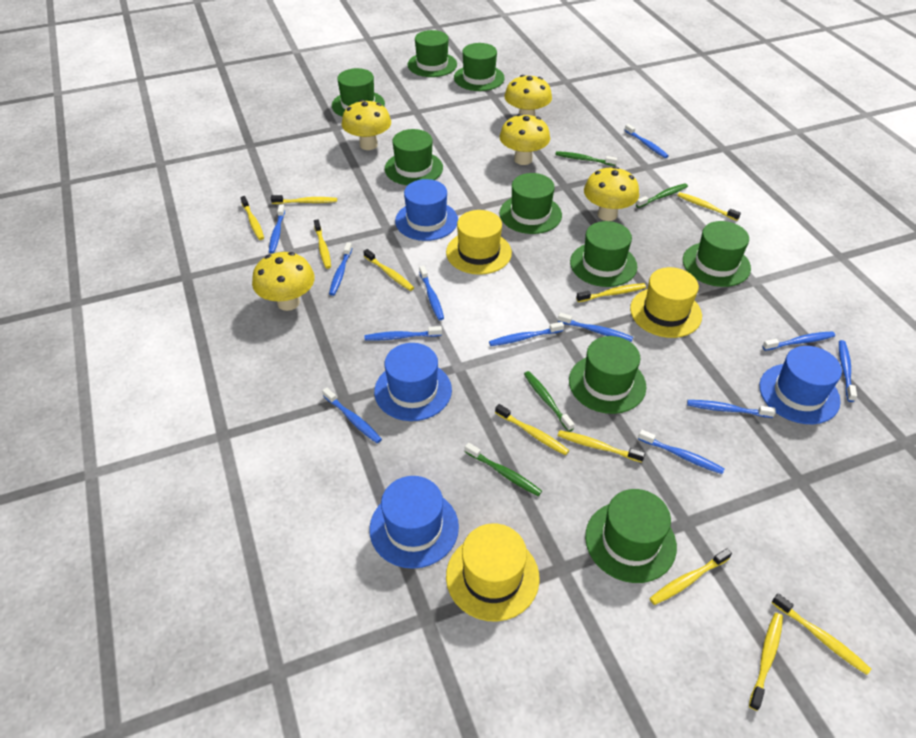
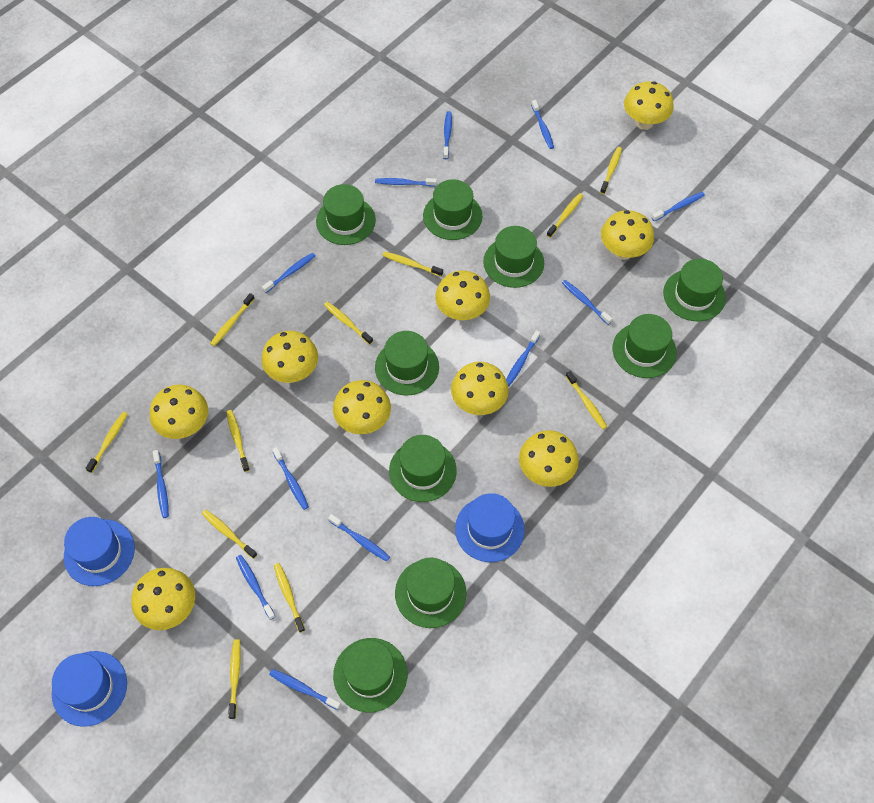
blue hat: 4 -> 3
green toothbrush: 4 -> 0
yellow hat: 3 -> 0
yellow mushroom: 5 -> 9

